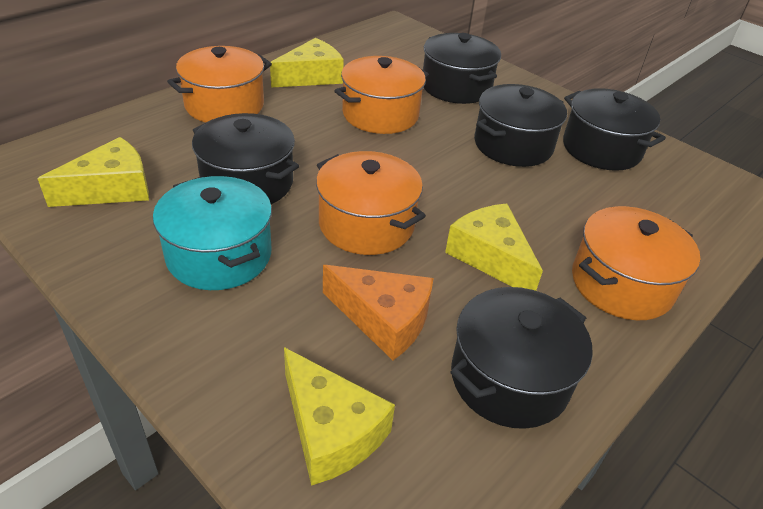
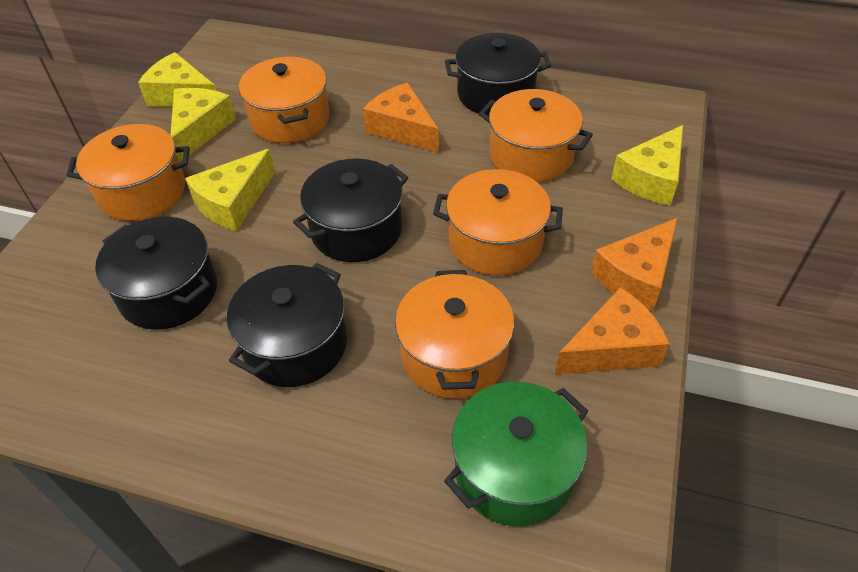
black pot: 5 -> 4
green pot: 0 -> 1
orange cheese: 1 -> 3
orange pot: 4 -> 5
turquoise pot: 1 -> 0

